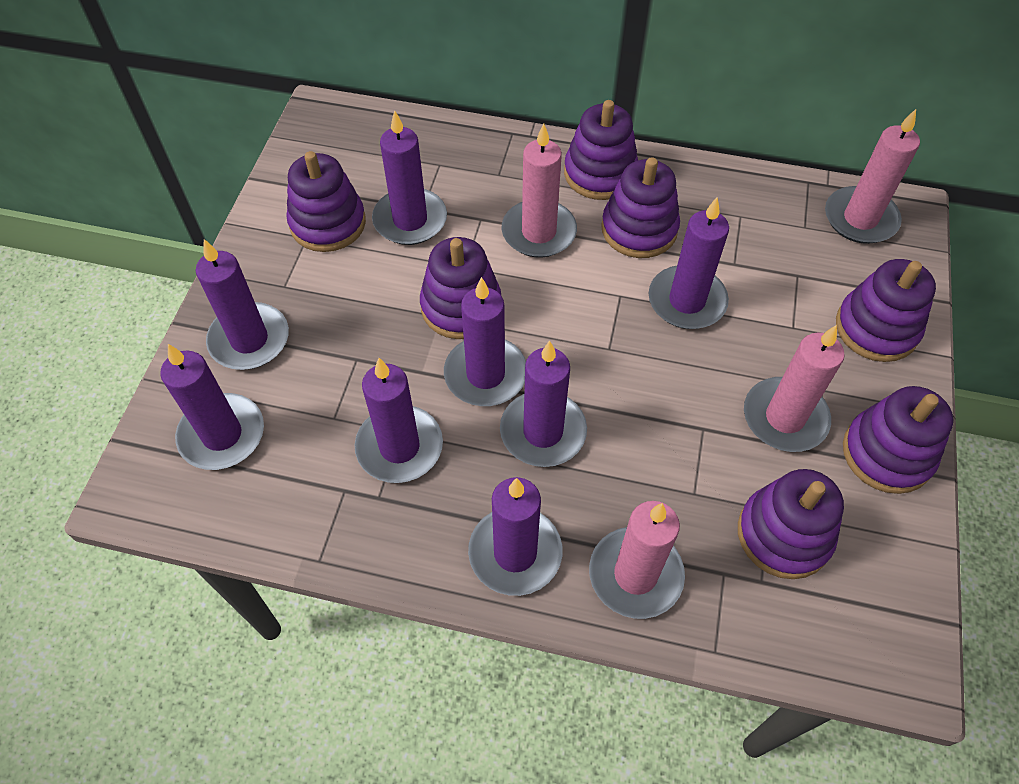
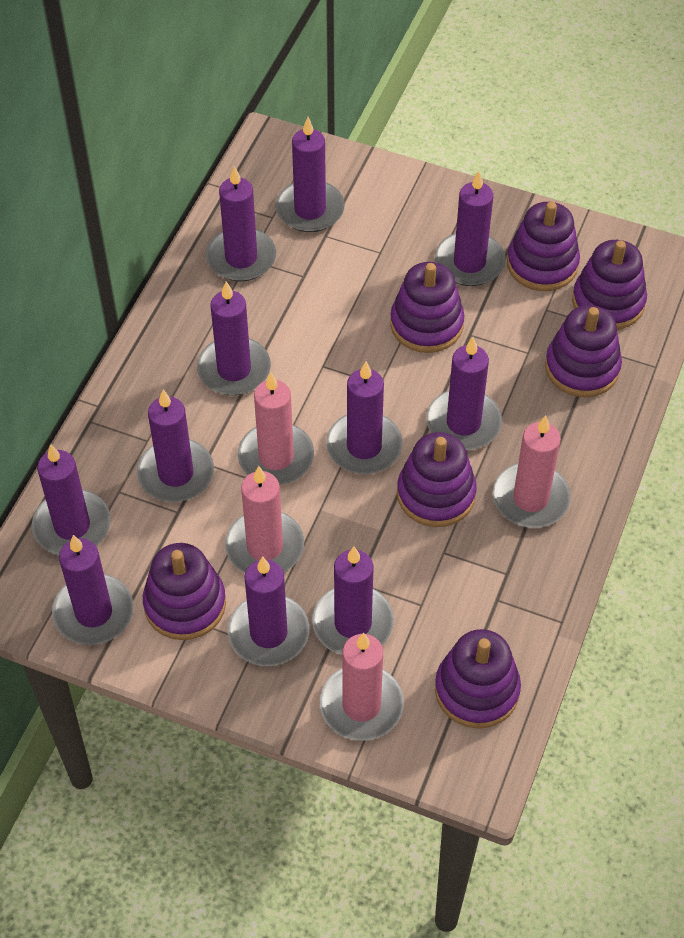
purple candle: 8 -> 11

